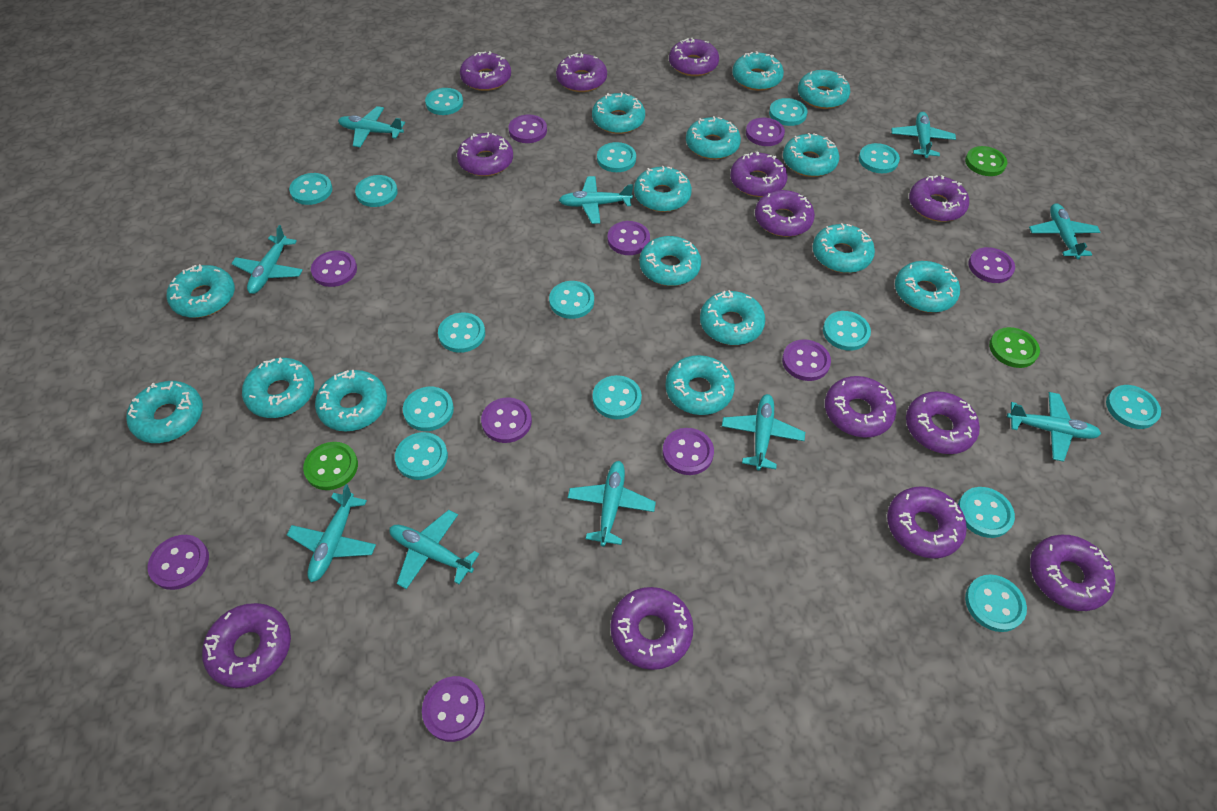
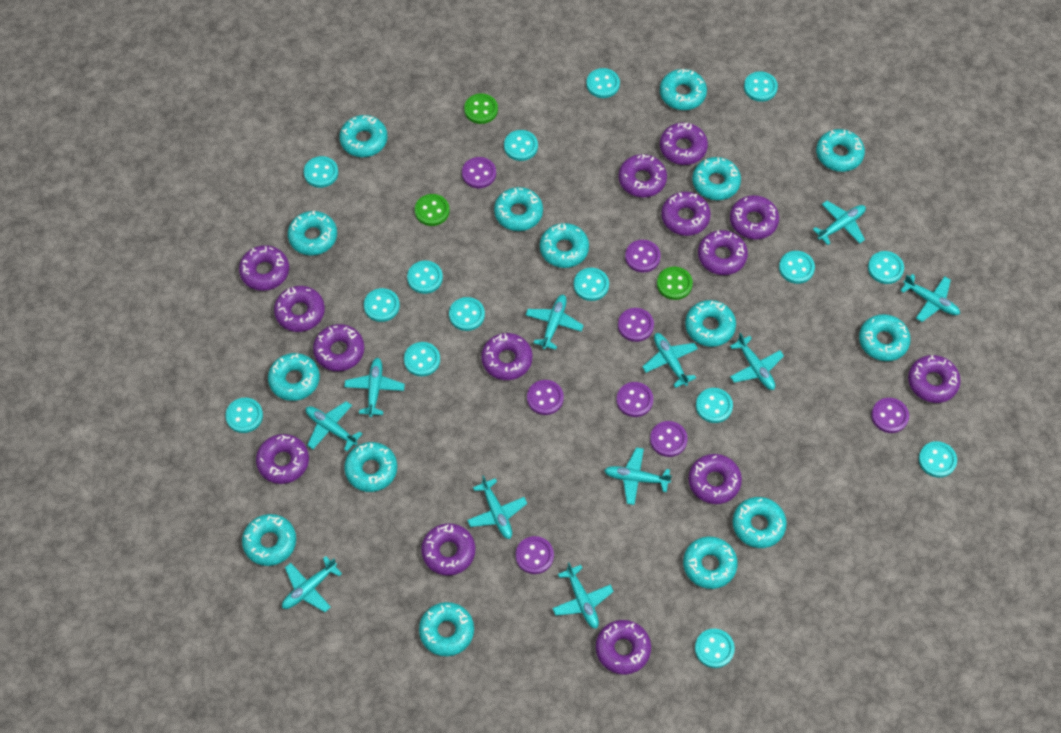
purple button: 10 -> 8
purple donut: 13 -> 14
turquoise plane: 10 -> 11

